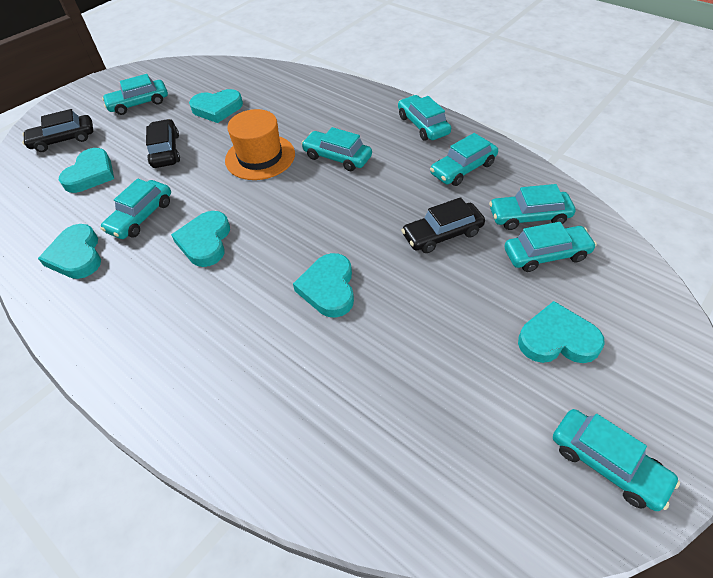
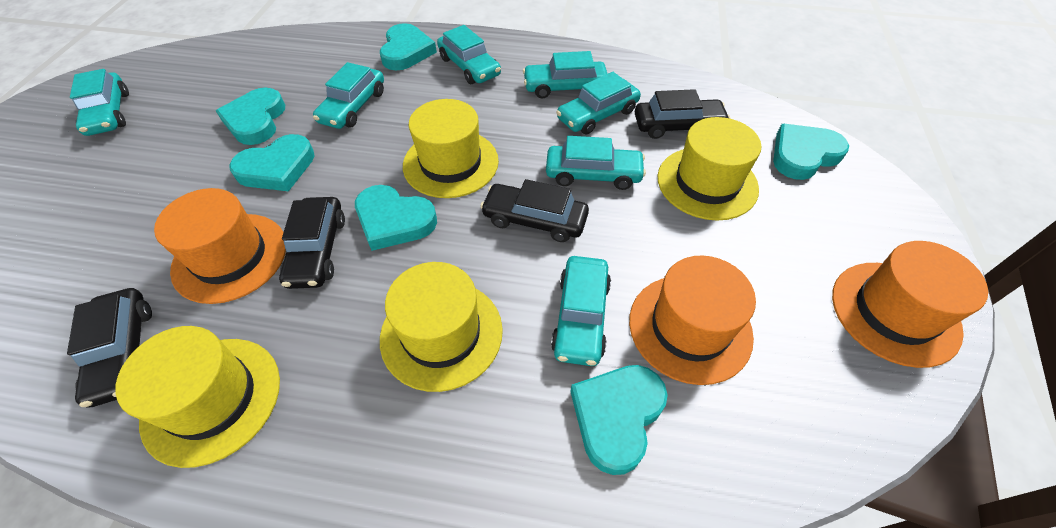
black car: 3 -> 4
orange hat: 1 -> 3
turquoise car: 8 -> 7
yellow hat: 0 -> 4

